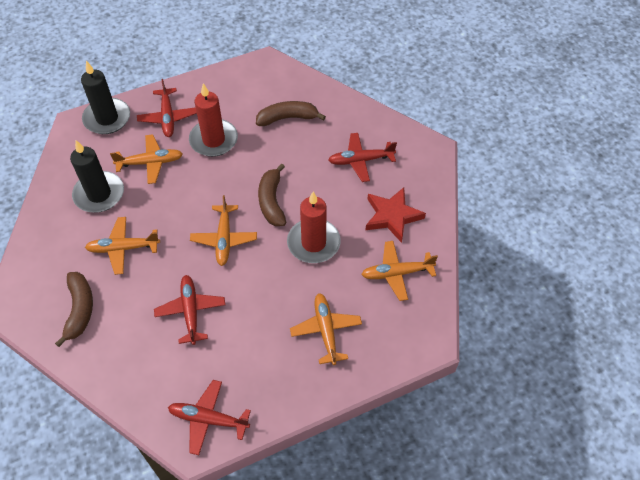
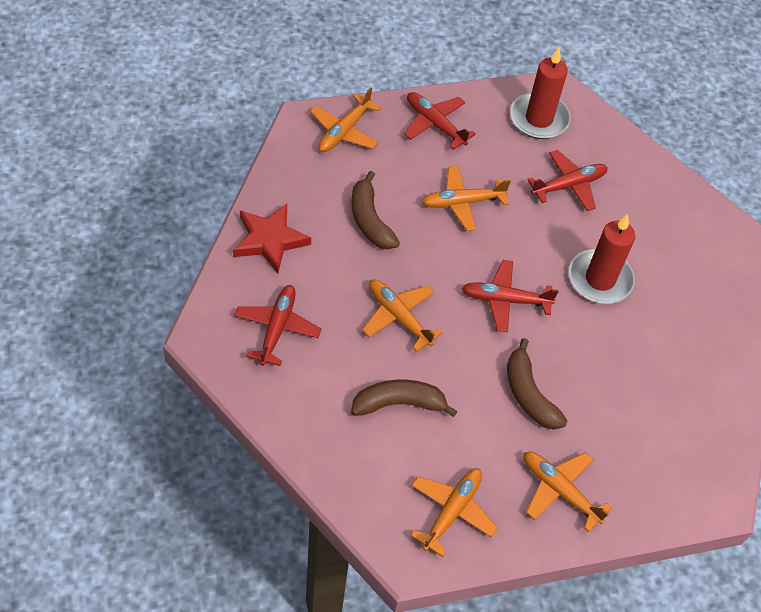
black candle: 2 -> 0

